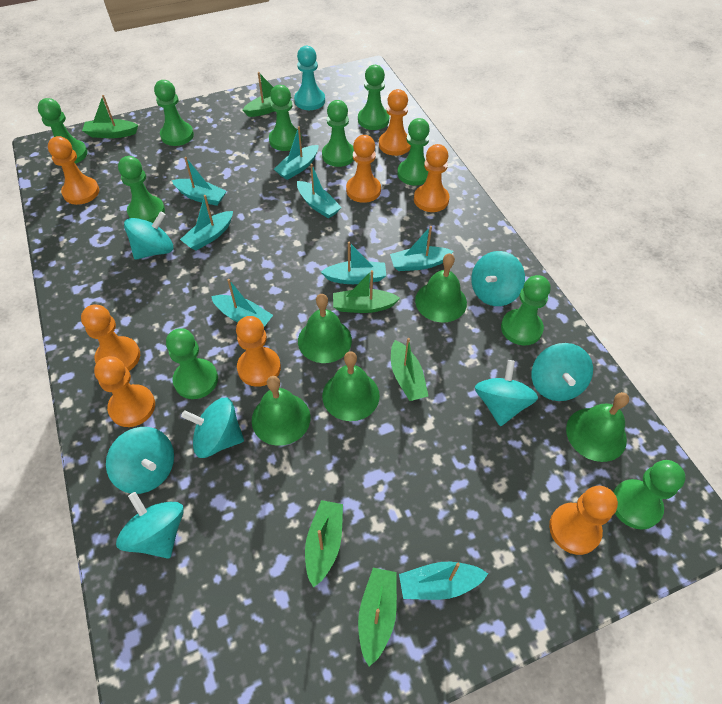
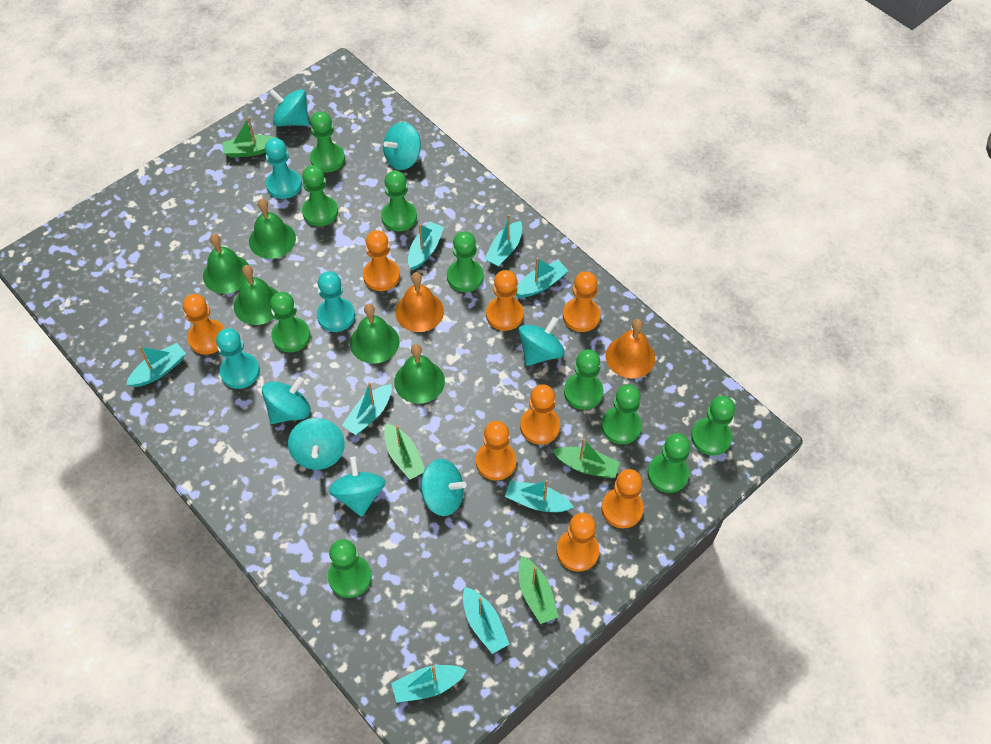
green boat: 6 -> 4
orange bell: 0 -> 2
turquoise pawn: 1 -> 3

